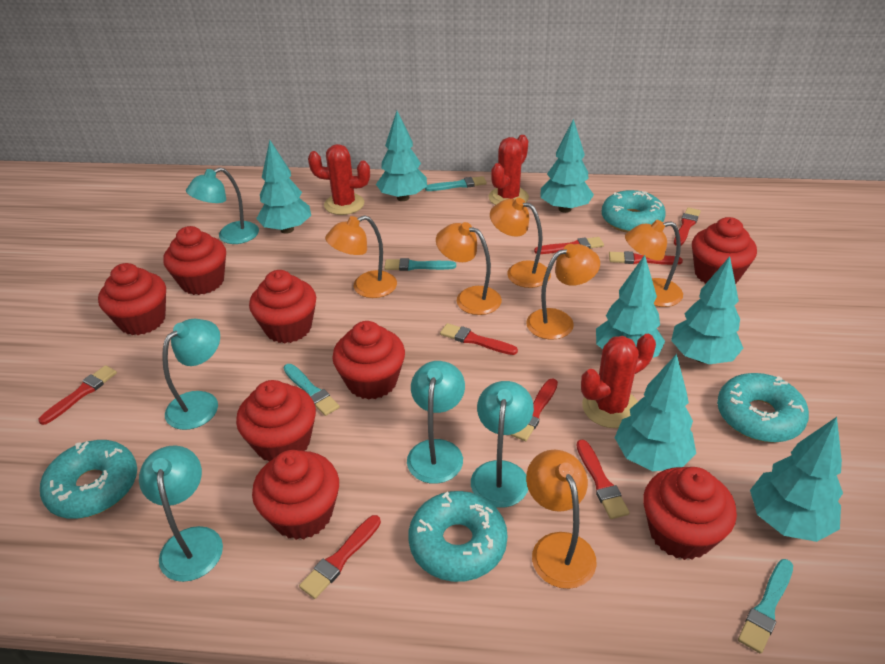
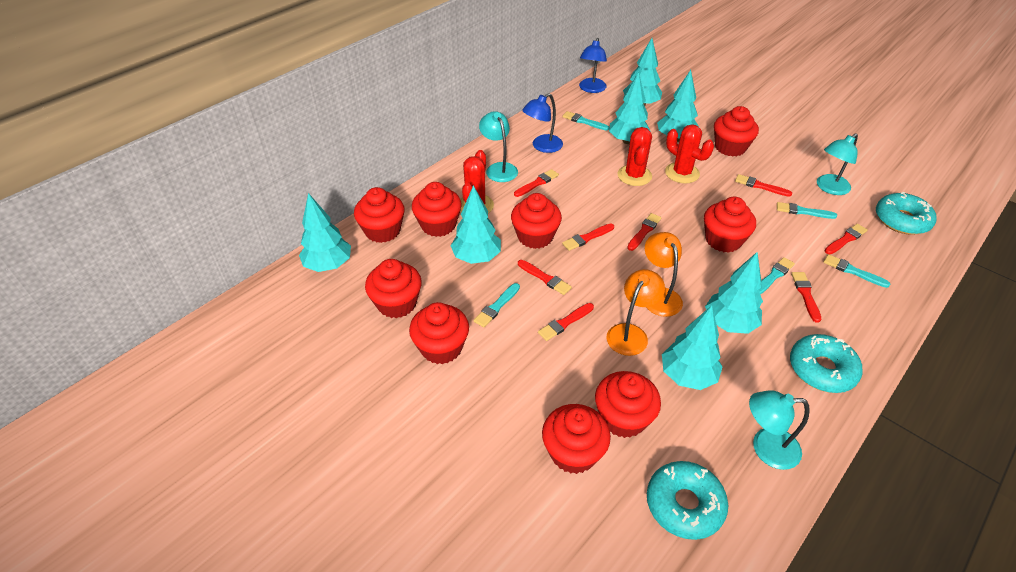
blue lamp: 0 -> 2
orange lamp: 6 -> 2
red cupcake: 8 -> 9
turquoise brush: 4 -> 5
turquoise donut: 4 -> 3
turquoise lamp: 5 -> 3

